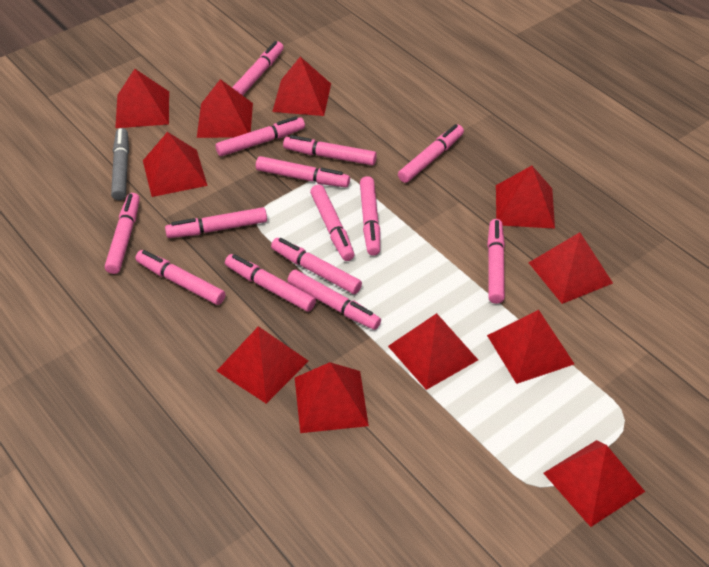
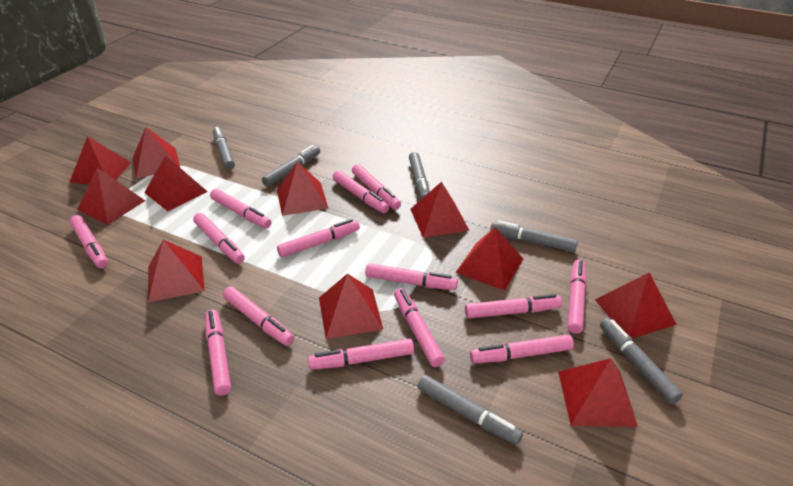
grey marker: 1 -> 6

